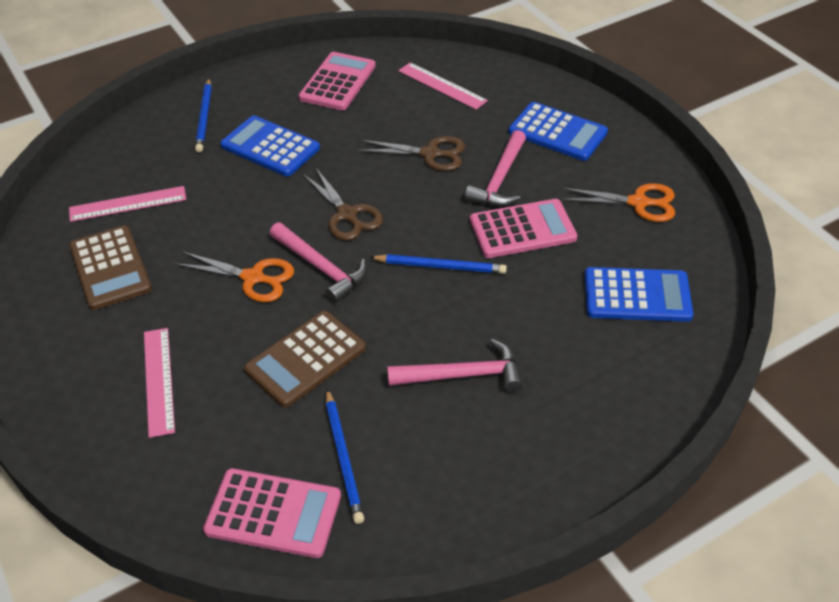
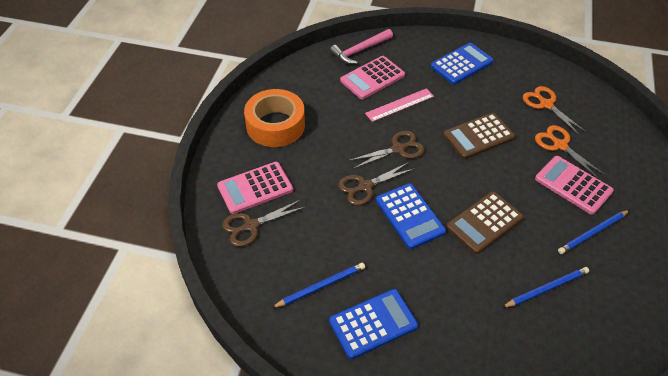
brown scissors: 2 -> 3
orange tape: 0 -> 1
pink hammer: 3 -> 1
pink ruler: 3 -> 1

